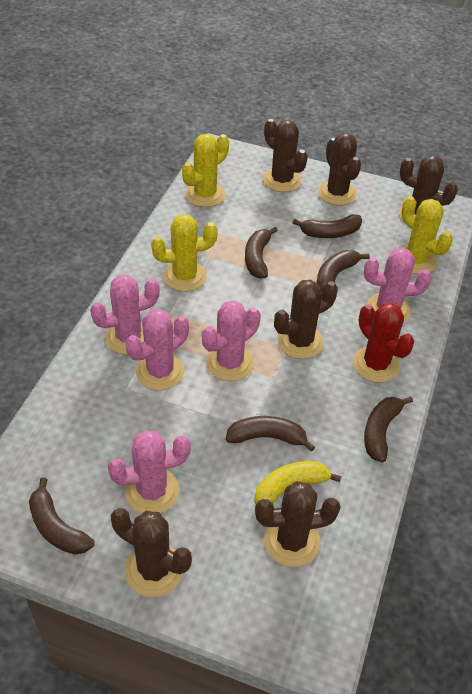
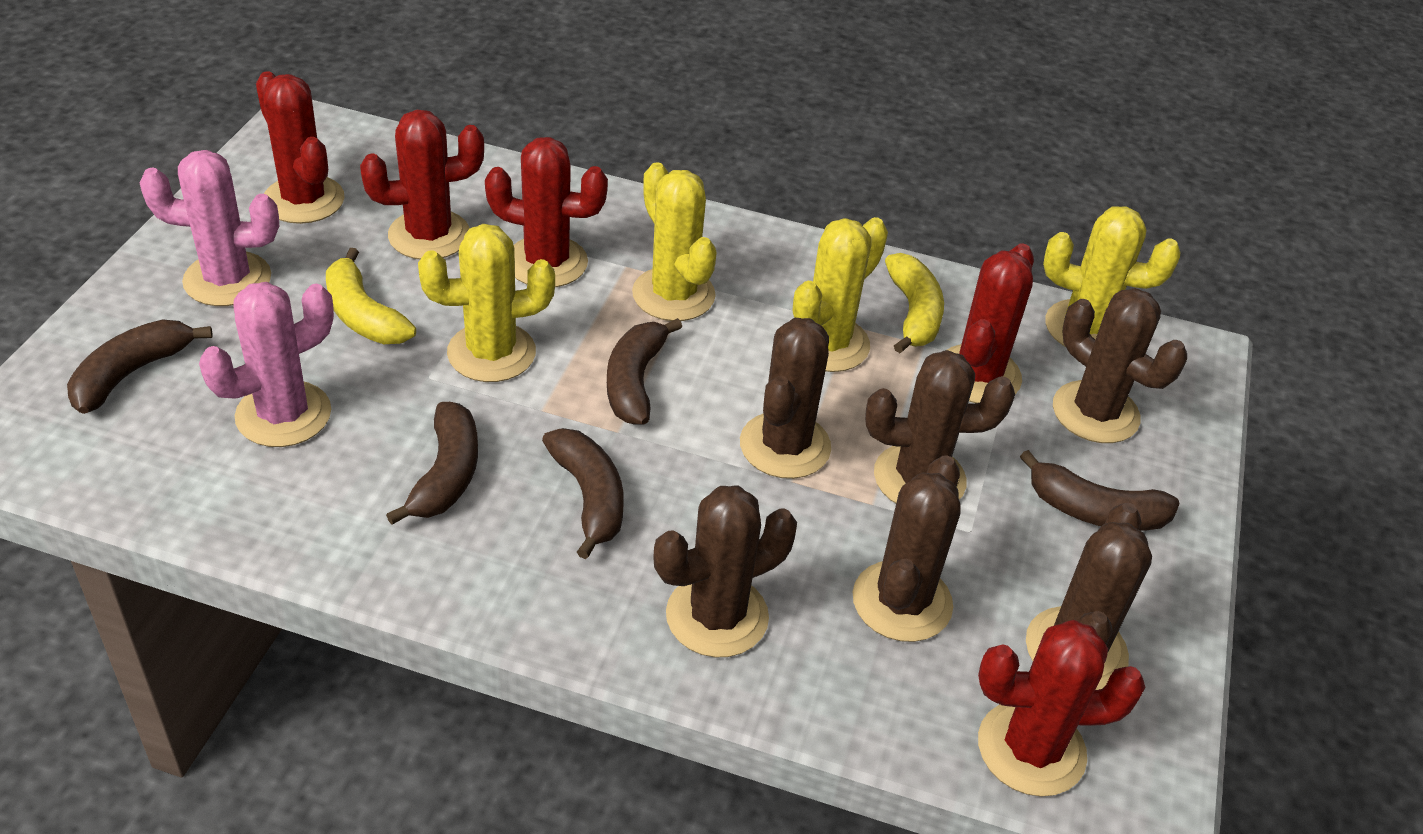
brown banana: 6 -> 5
pink cactus: 5 -> 2
red cactus: 1 -> 5
yellow banana: 1 -> 2
yellow cactus: 3 -> 4

